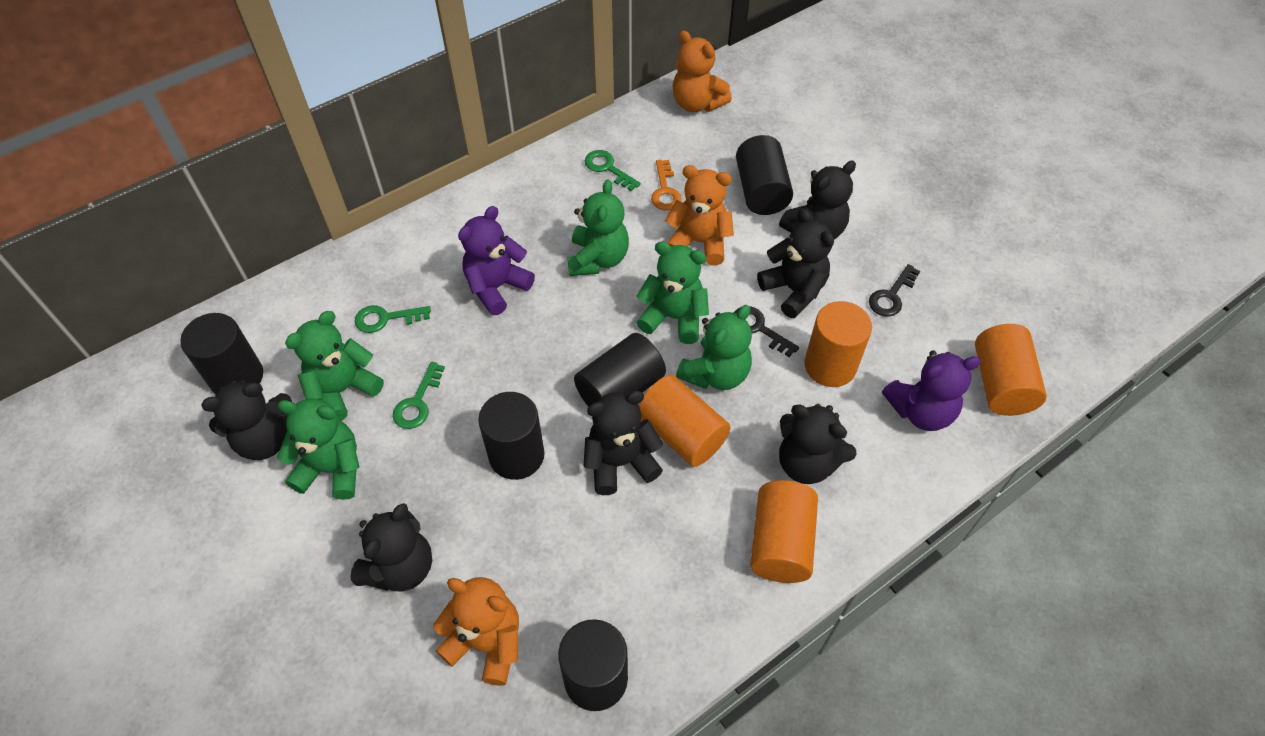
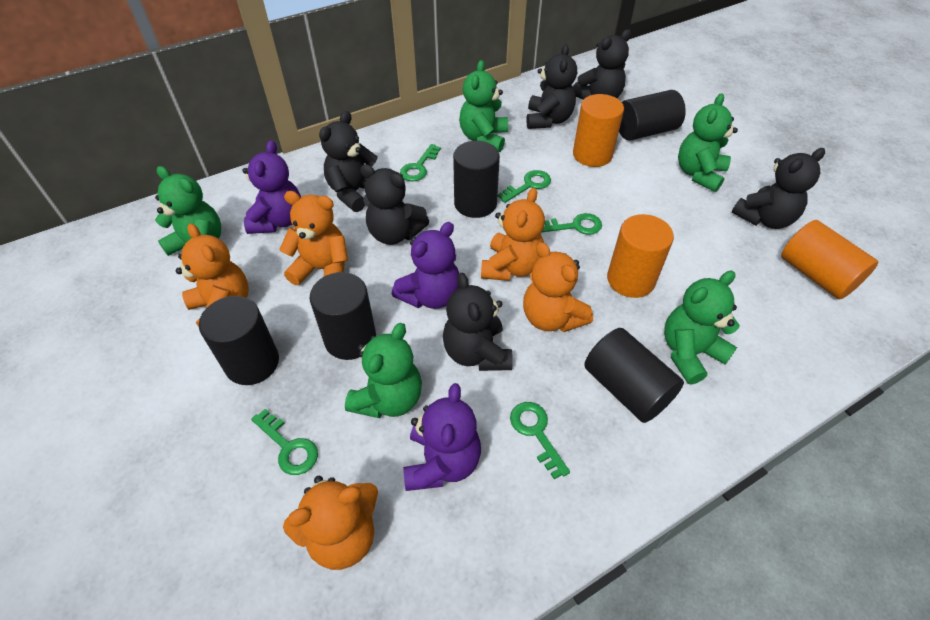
black key: 2 -> 0
green key: 3 -> 5
orange cylinder: 4 -> 3
orange key: 1 -> 0
orange teddy bear: 3 -> 5
purple teddy bear: 2 -> 3

